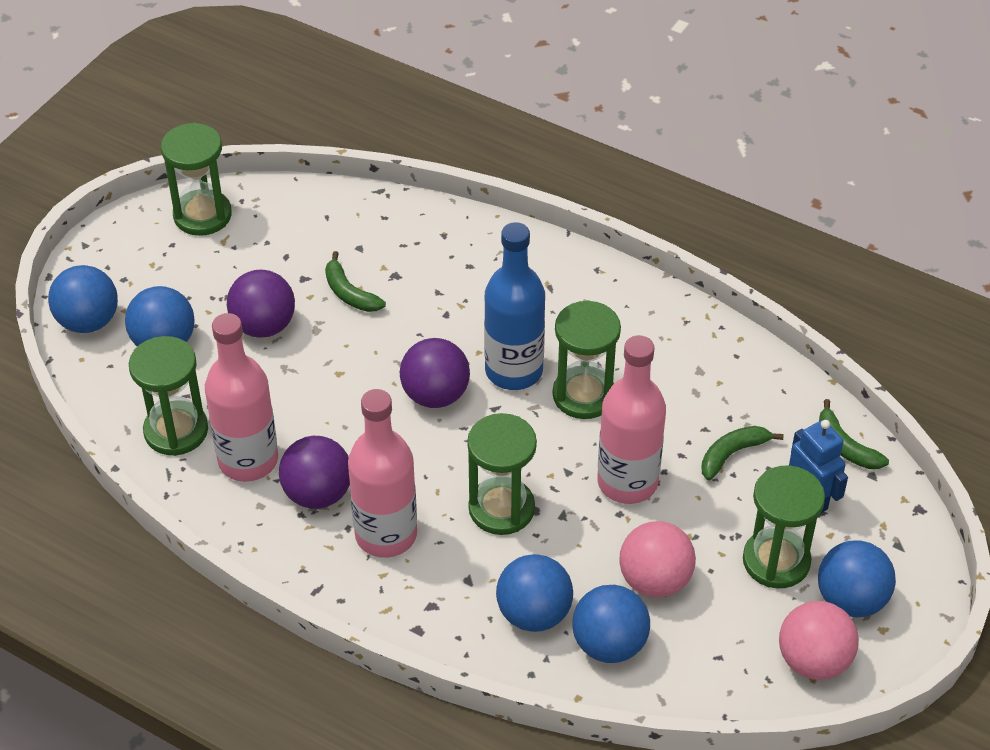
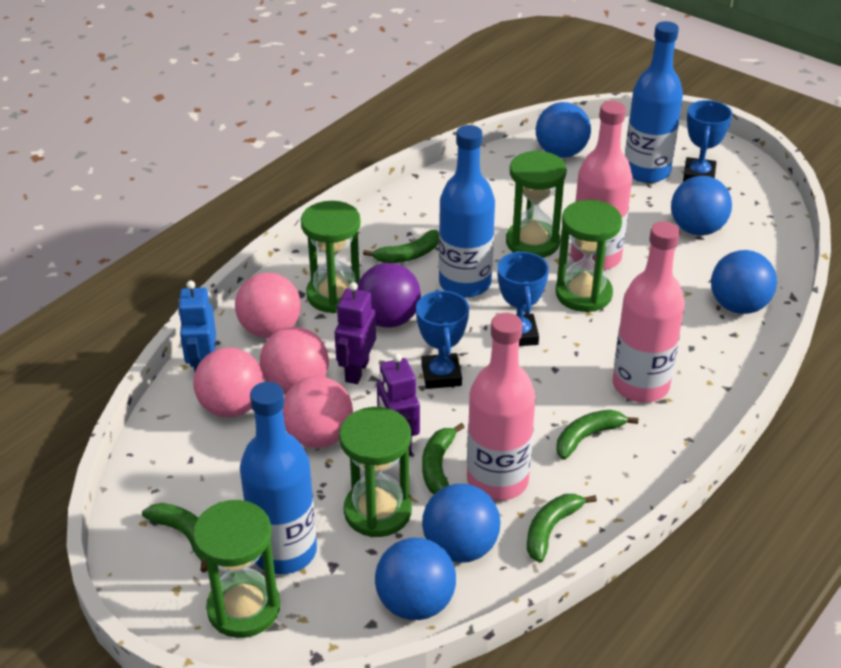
blue bottle: 1 -> 3
blue trophy: 0 -> 3
green banana: 3 -> 5
pink ball: 2 -> 4
purple ball: 3 -> 1
purple robot: 0 -> 2

